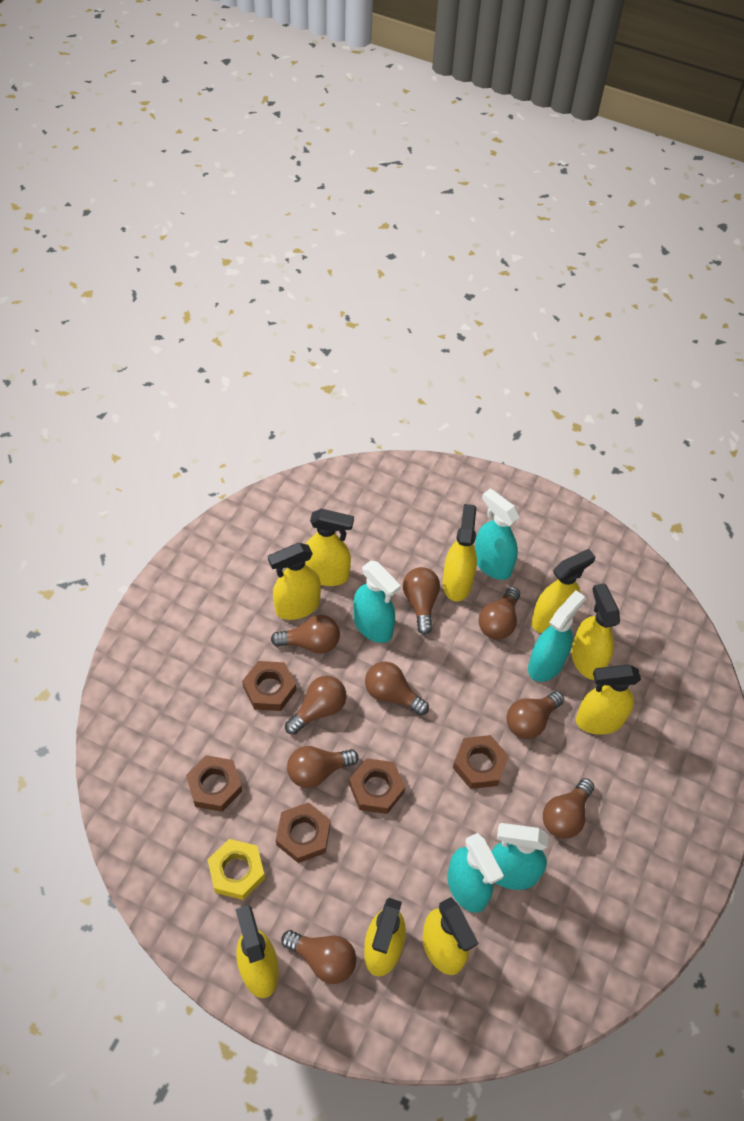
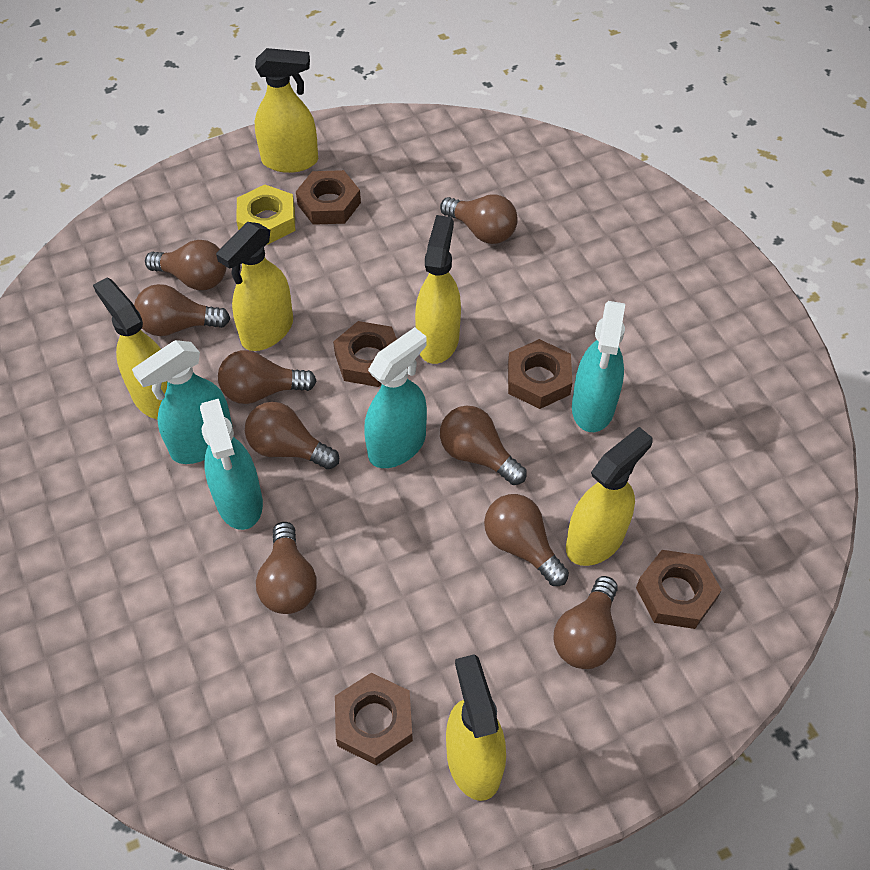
turquoise spray bottle: 5 -> 4
yellow spray bottle: 9 -> 6

